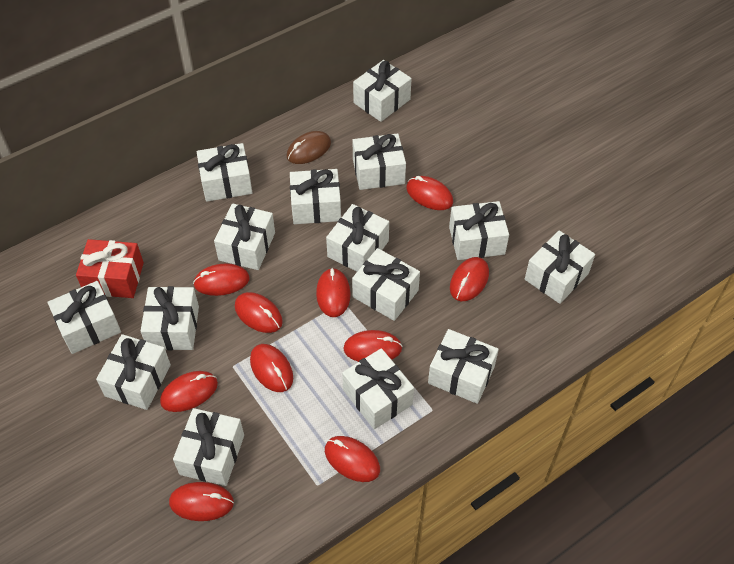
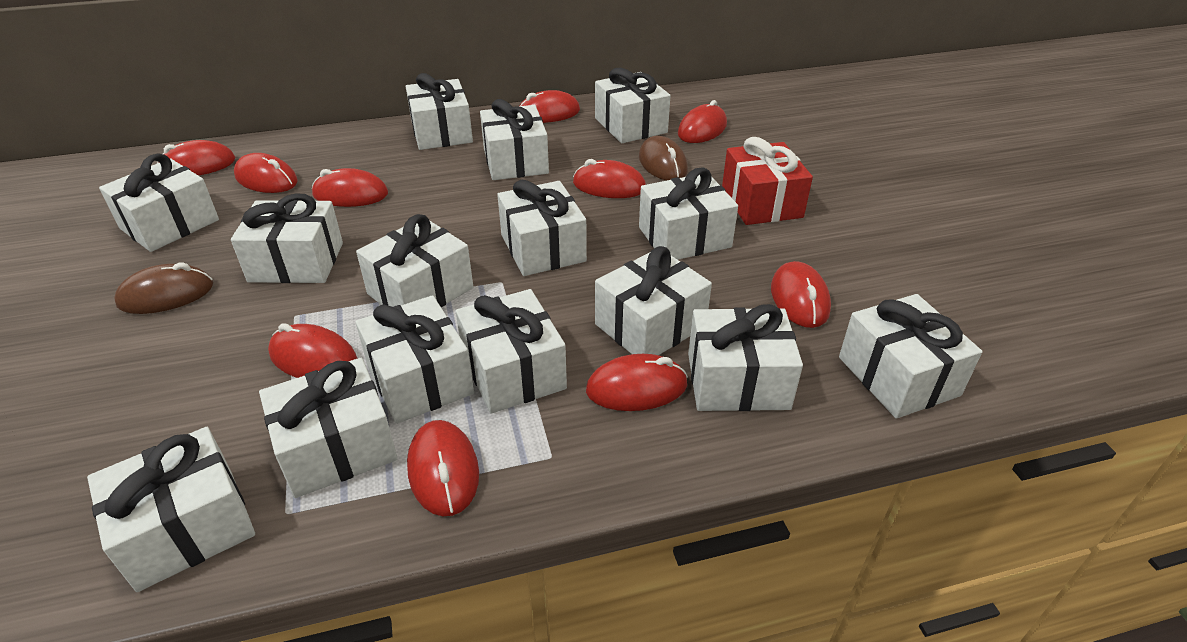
brown mouse: 1 -> 2

